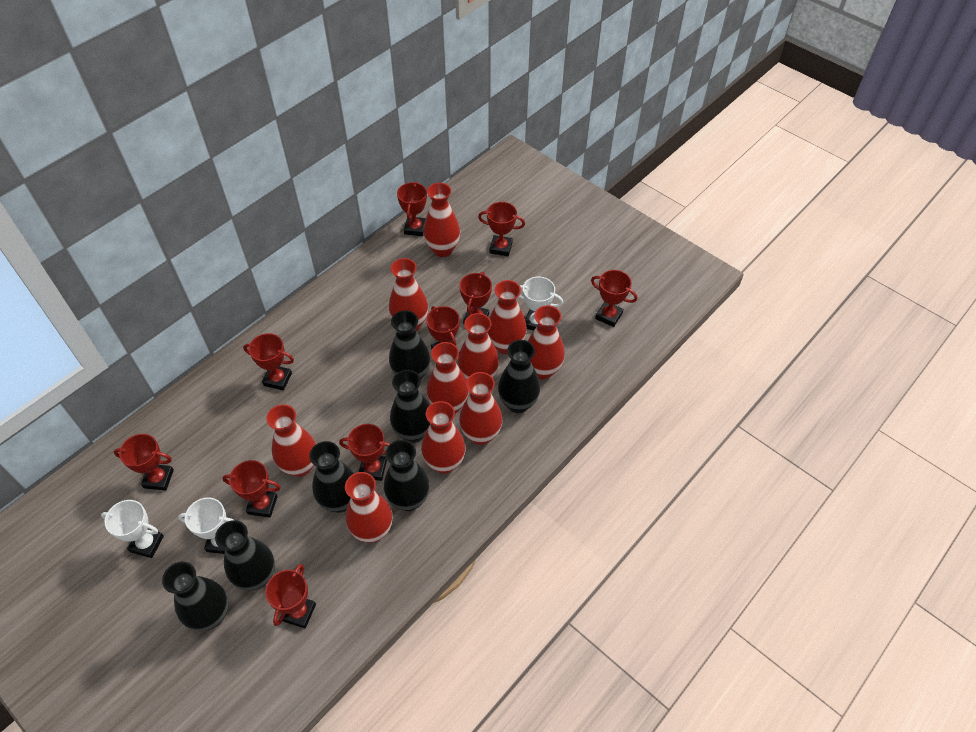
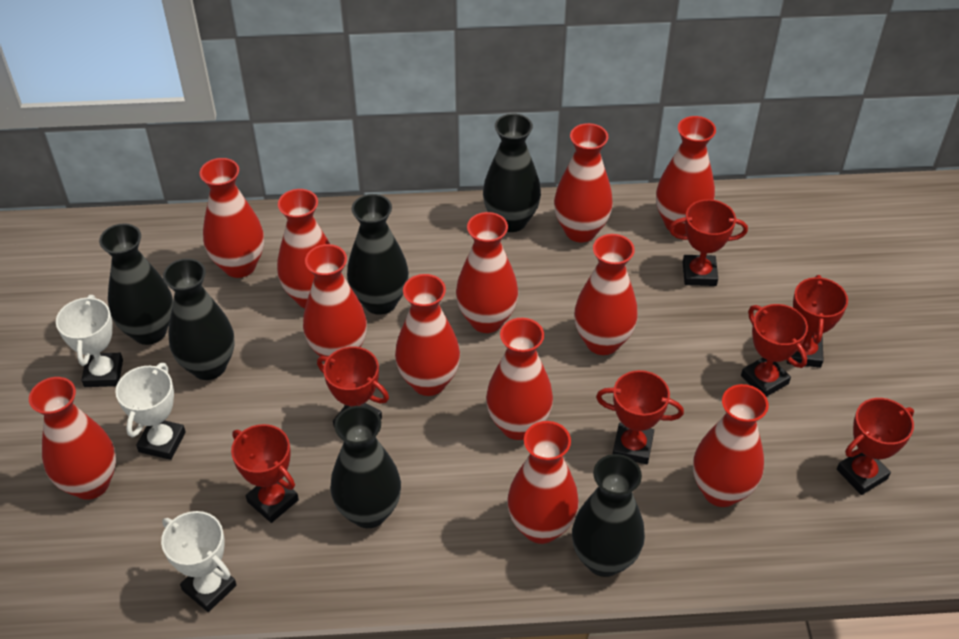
black vase: 7 -> 6
red trophy: 10 -> 7
red vase: 10 -> 12

